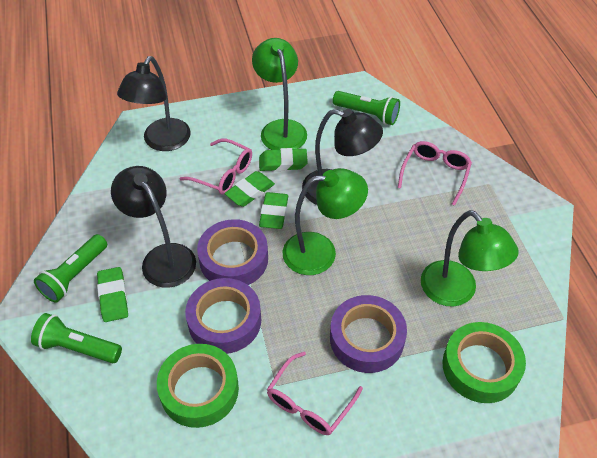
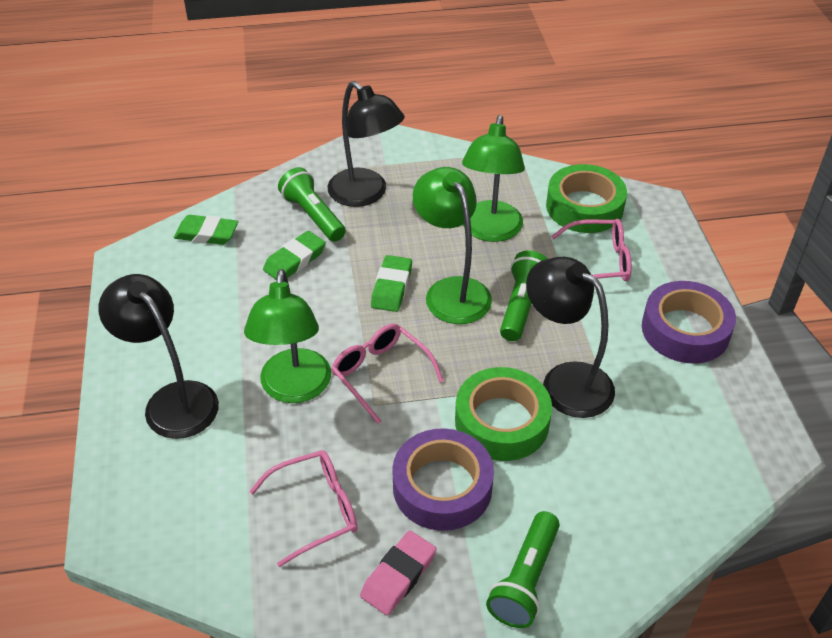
green eraser: 4 -> 3
pink eraser: 0 -> 1
purple tape: 3 -> 2

